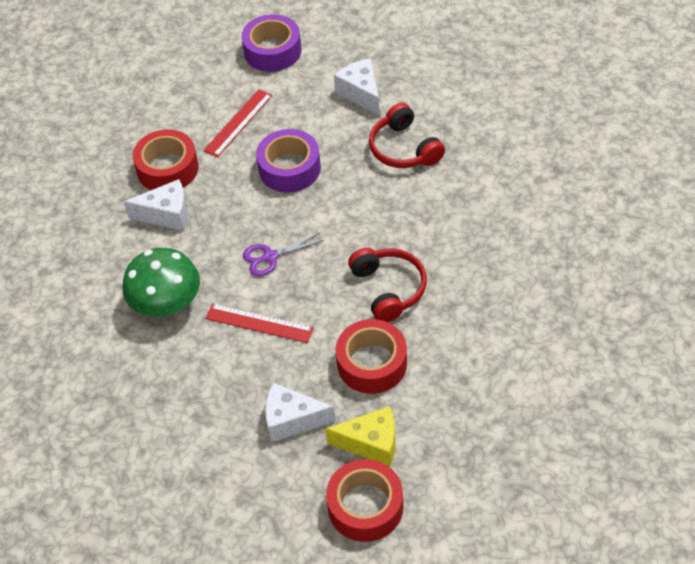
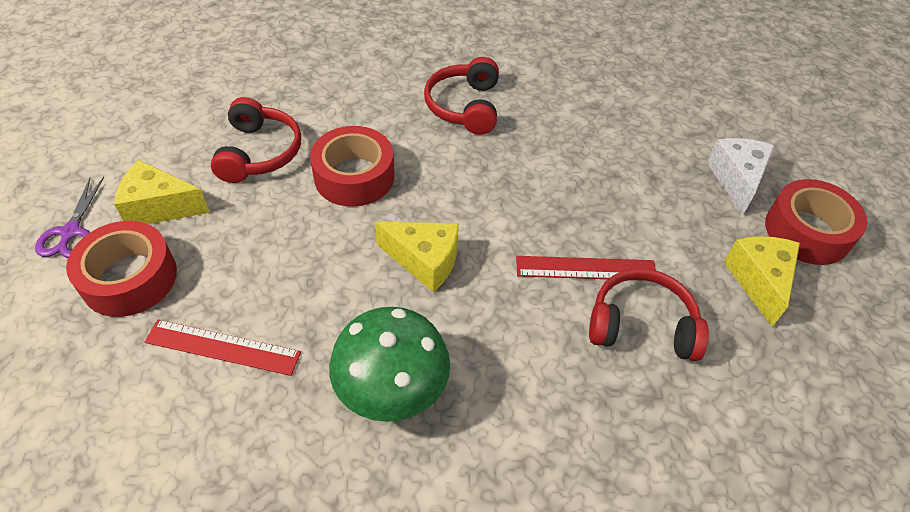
purple tape: 2 -> 0
red headphones: 2 -> 3
white cheese: 3 -> 1
yellow cheese: 1 -> 3

